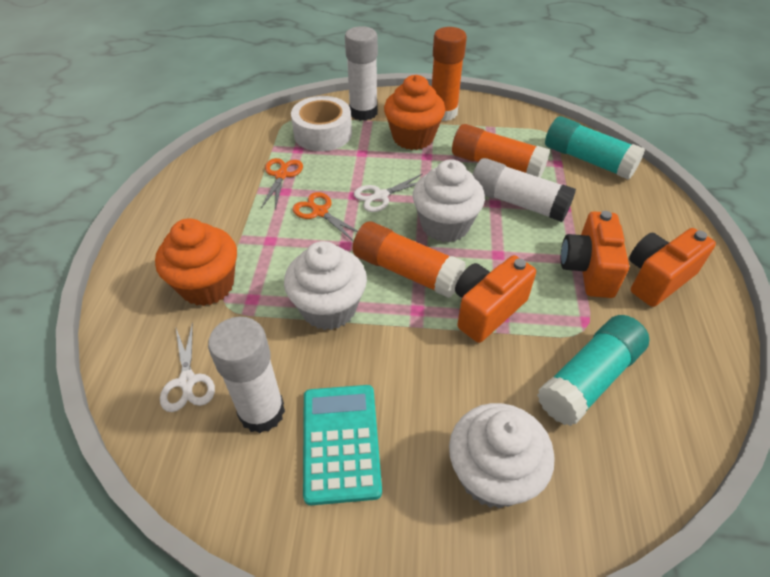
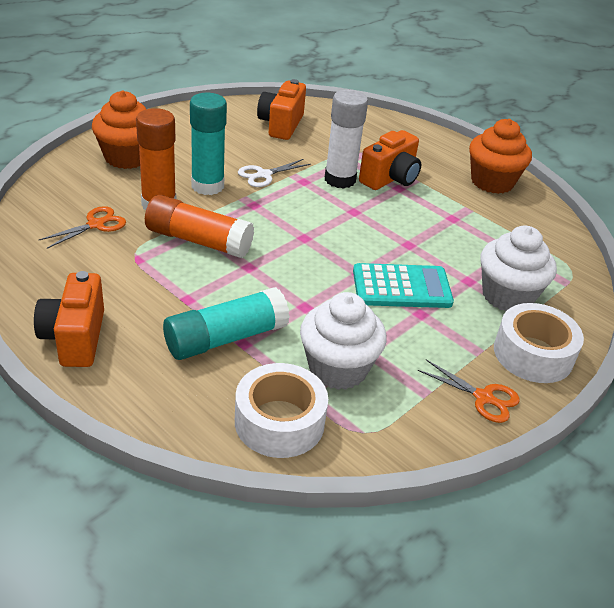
orange glue stick: 3 -> 2
white cupcake: 3 -> 2
white glue stick: 3 -> 1
white scissors: 2 -> 1
white tape: 1 -> 2

